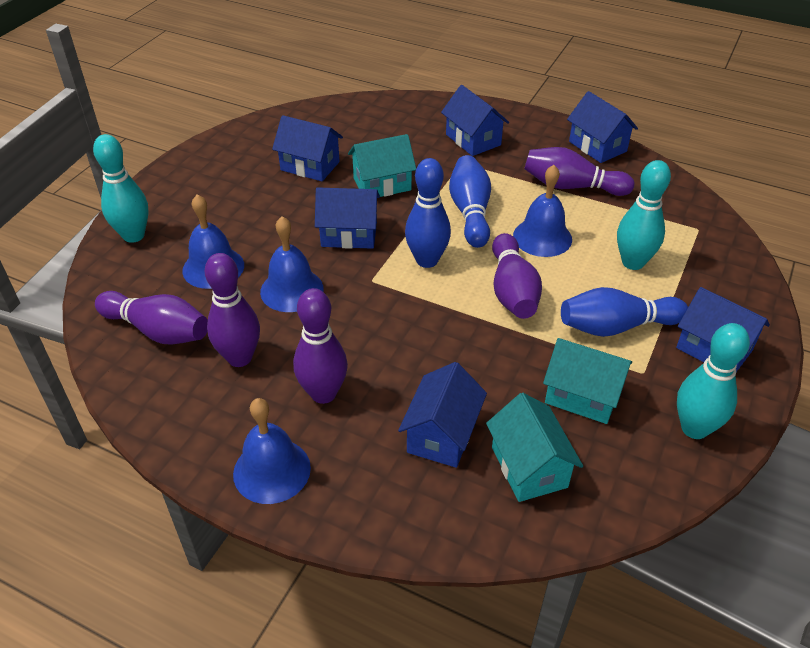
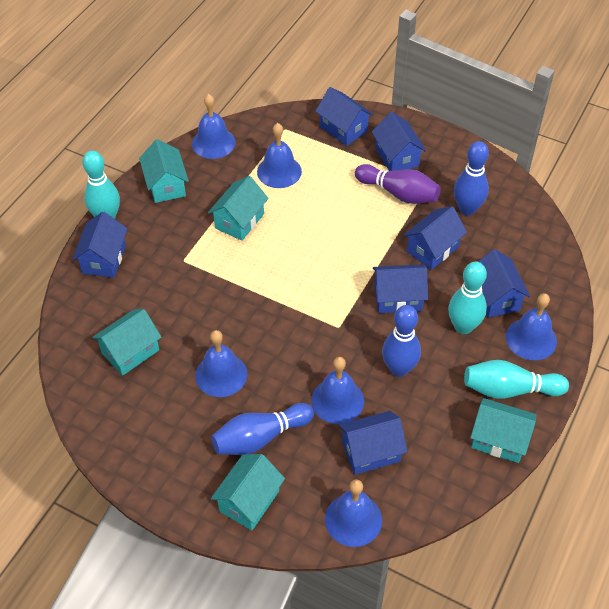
blue bell: 4 -> 6
blue house: 6 -> 7
purple bowling pin: 5 -> 1
turquoise house: 3 -> 5

